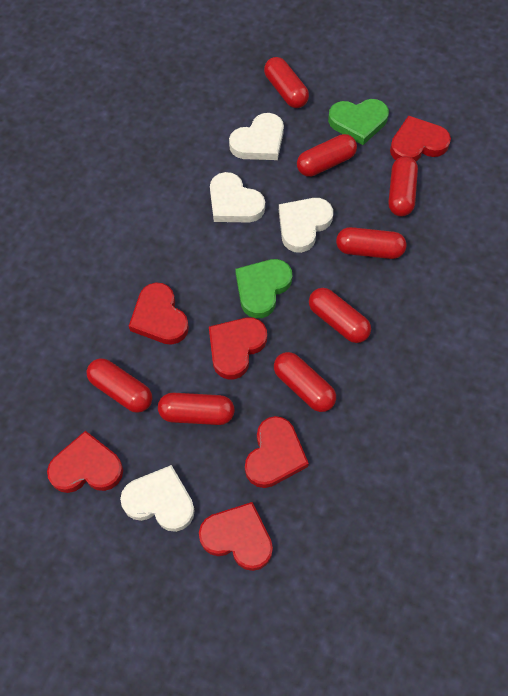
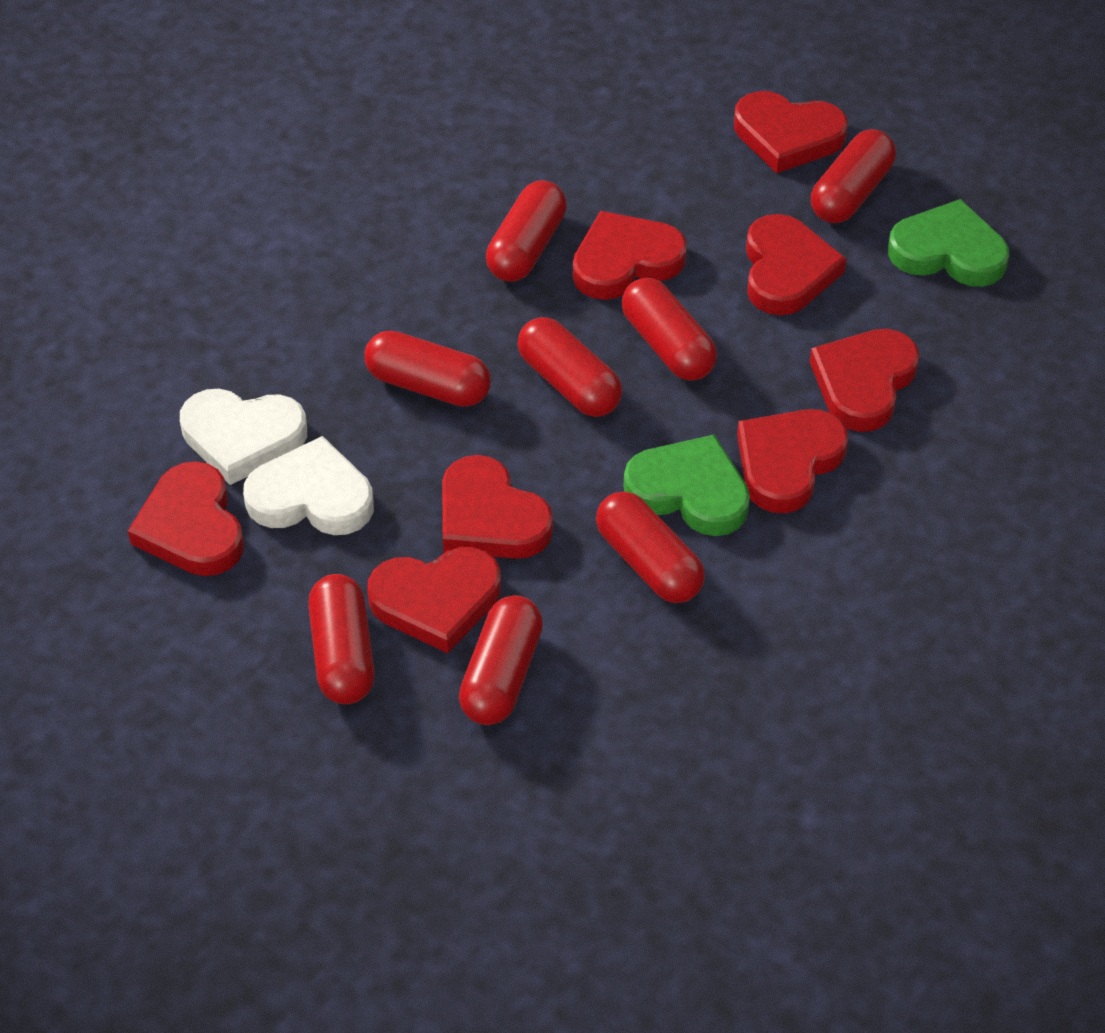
red heart: 6 -> 8
white heart: 4 -> 2

